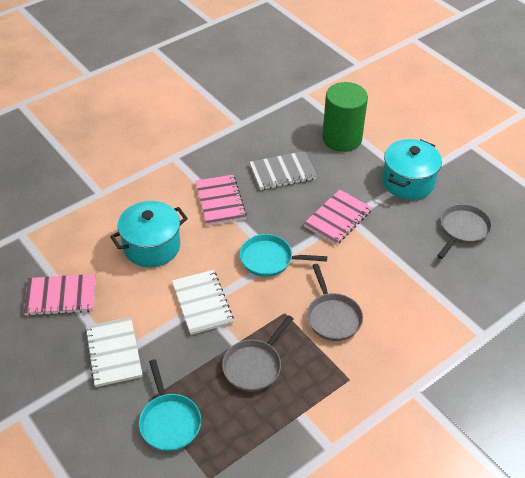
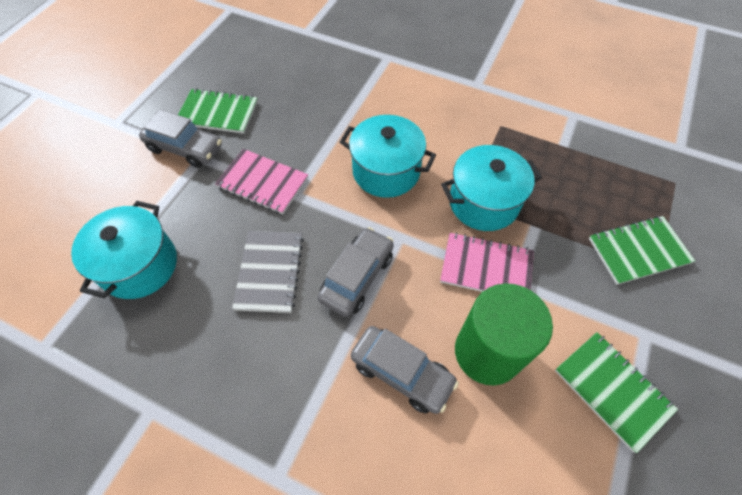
green notebook: 0 -> 3
grey car: 0 -> 3
grey pan: 3 -> 0
pink notebook: 3 -> 2
turquoise pan: 2 -> 0
turquoise pot: 2 -> 3
white notebook: 2 -> 0

